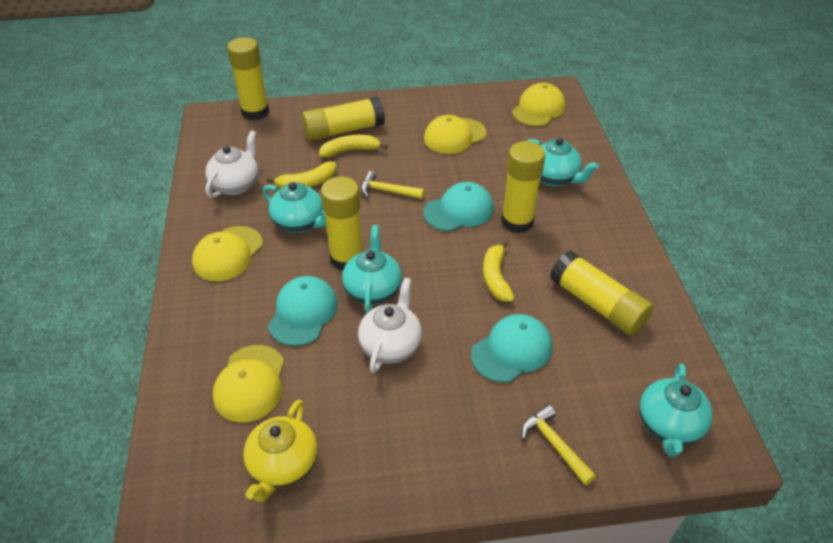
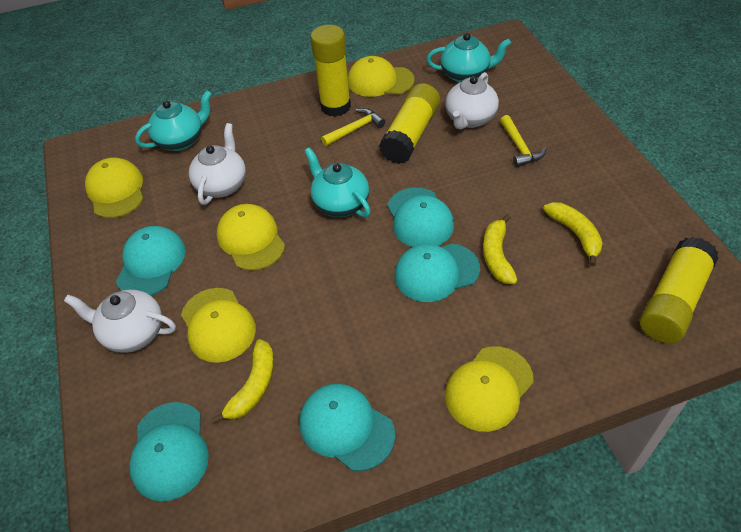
turquoise cap: 3 -> 5
turquoise teapot: 4 -> 3
white teapot: 2 -> 3
yellow cap: 4 -> 5
yellow glue stick: 5 -> 3
yellow teapot: 1 -> 0

